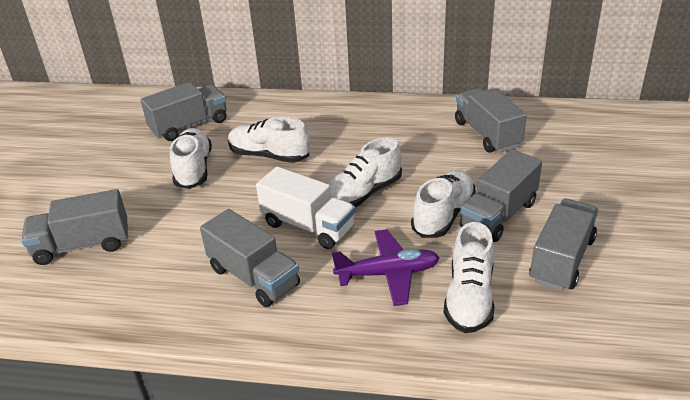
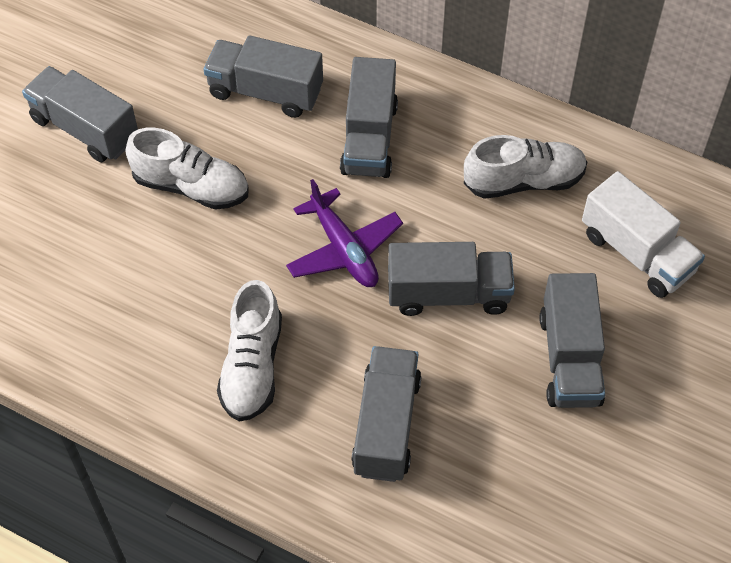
white shoe: 5 -> 3

